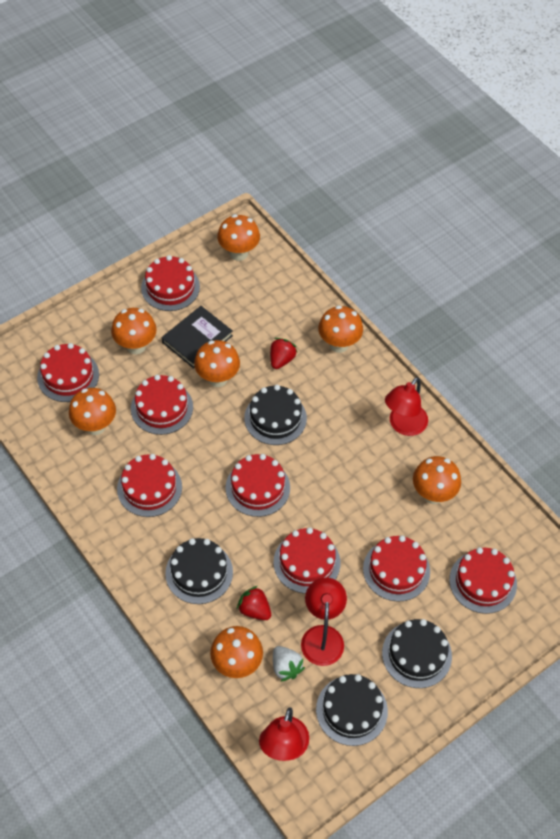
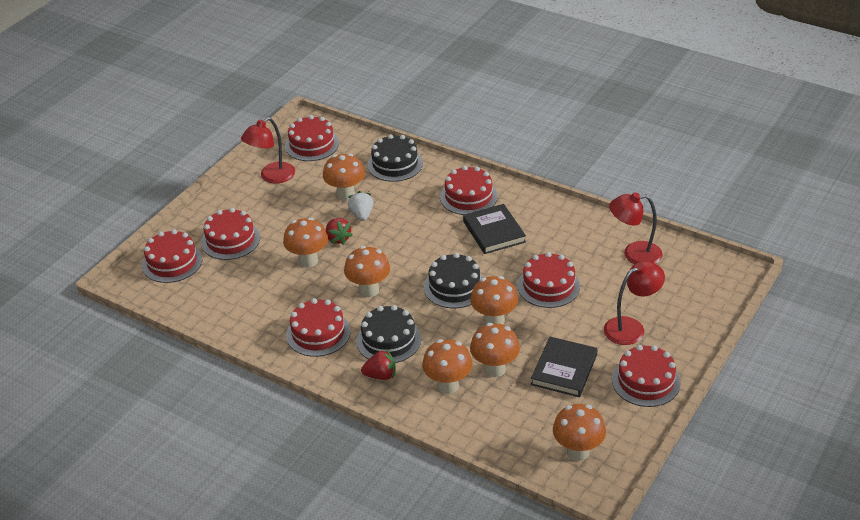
black book: 1 -> 2
black cake: 4 -> 3
red cake: 8 -> 7

